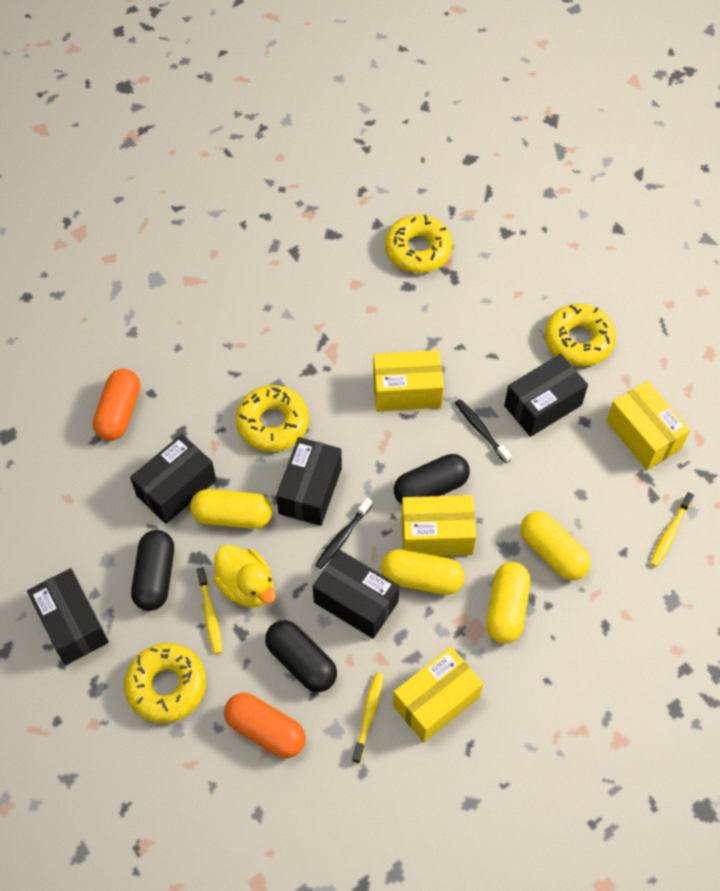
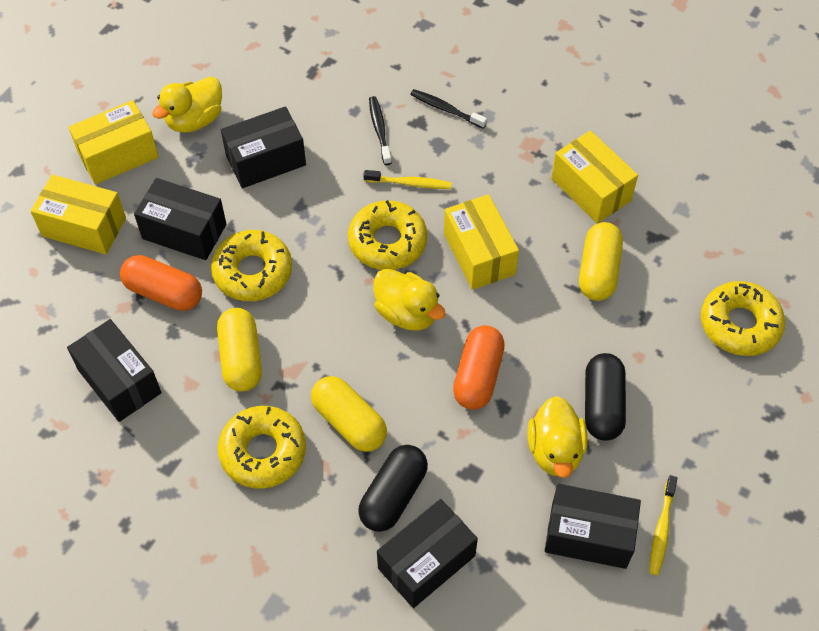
black capsule: 3 -> 2
yellow capsule: 4 -> 3
yellow duck: 1 -> 3
yellow toothbrush: 3 -> 2

